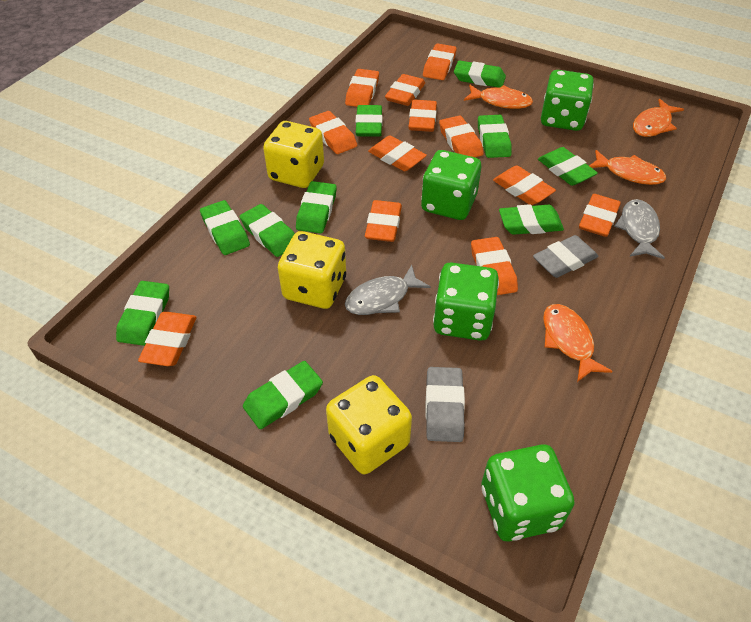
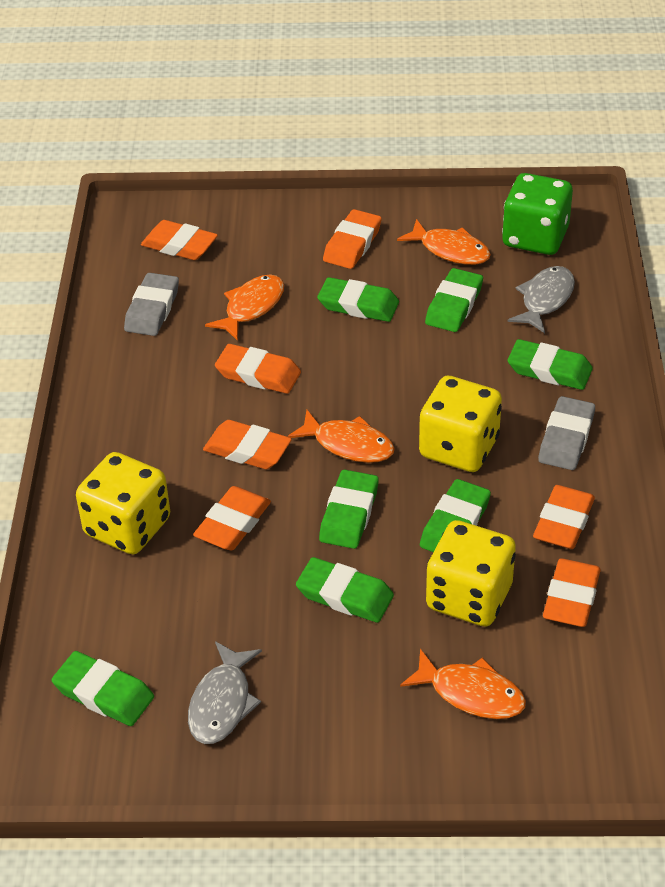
green dice: 4 -> 1
green eraser: 10 -> 7
orange eraser: 12 -> 7

